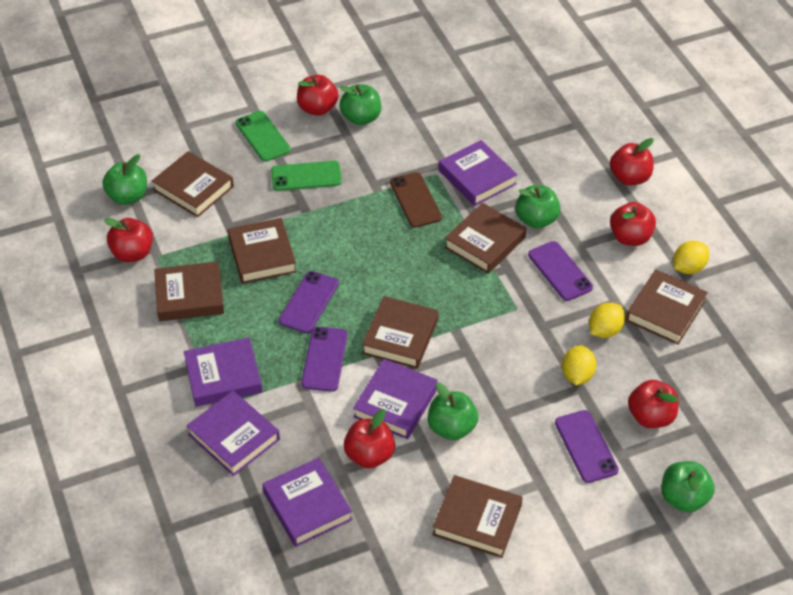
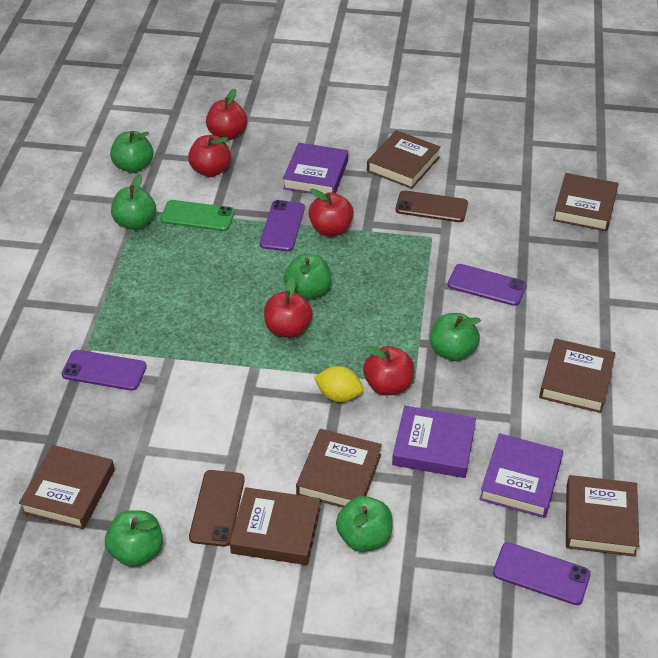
brown phone: 1 -> 2
green apple: 5 -> 6
green phone: 2 -> 1
purple book: 5 -> 3
red apple: 6 -> 5
yellow lemon: 3 -> 1

